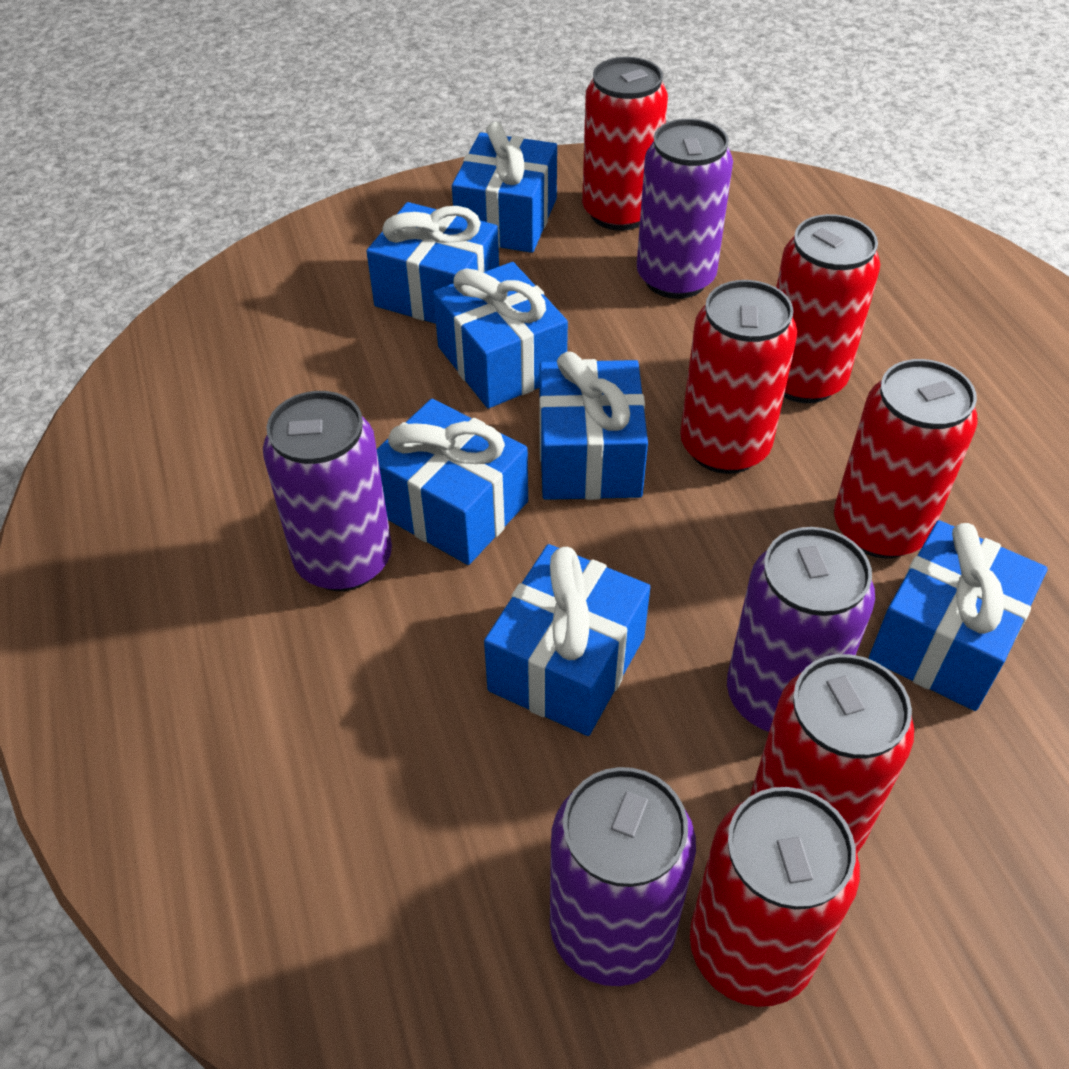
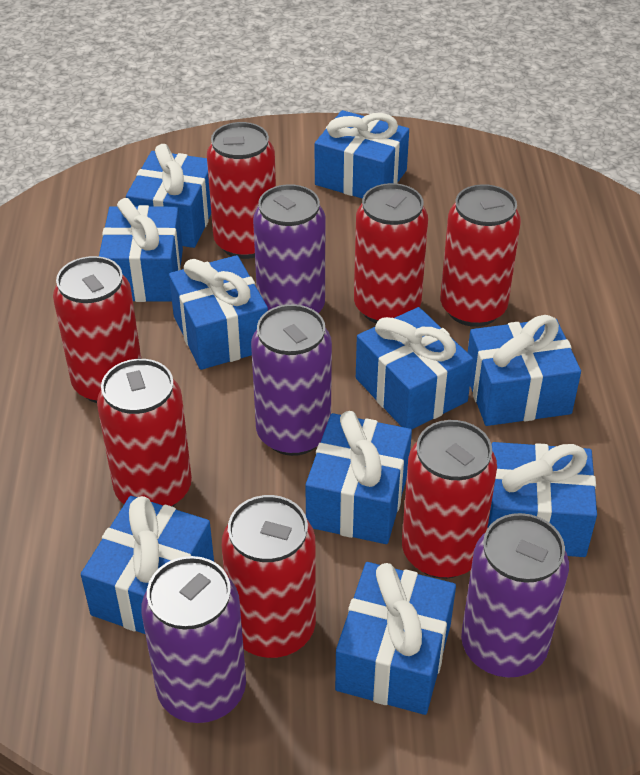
blue gift: 7 -> 10
red can: 6 -> 7

